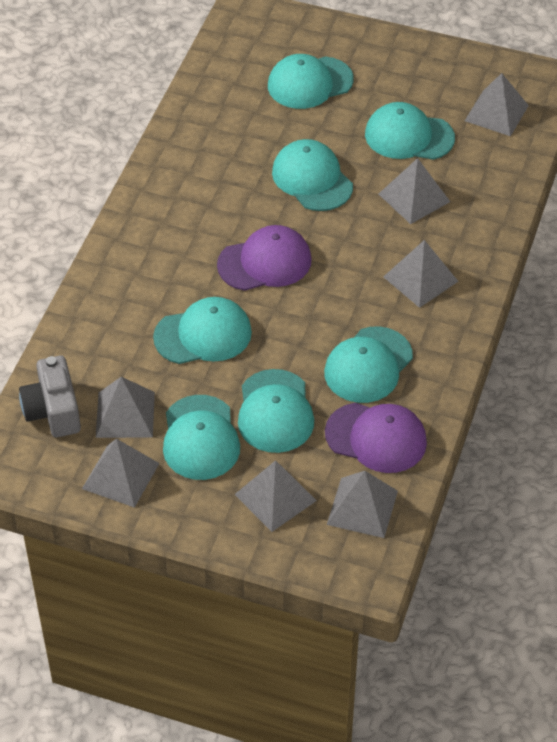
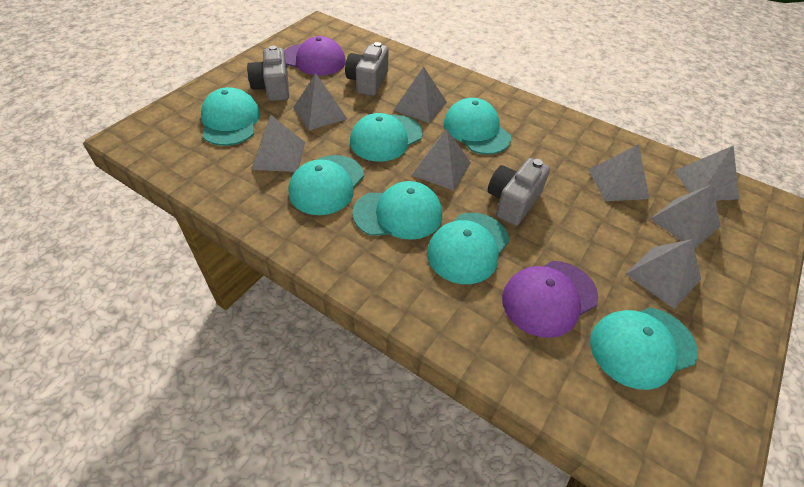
grey camera: 1 -> 3
grey pyramid: 7 -> 8

